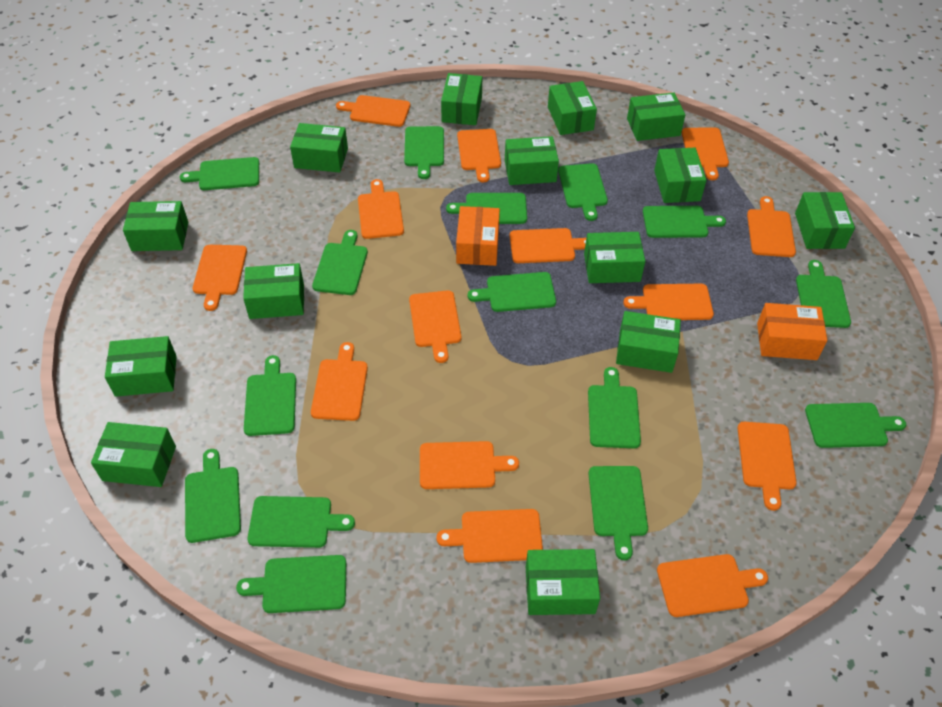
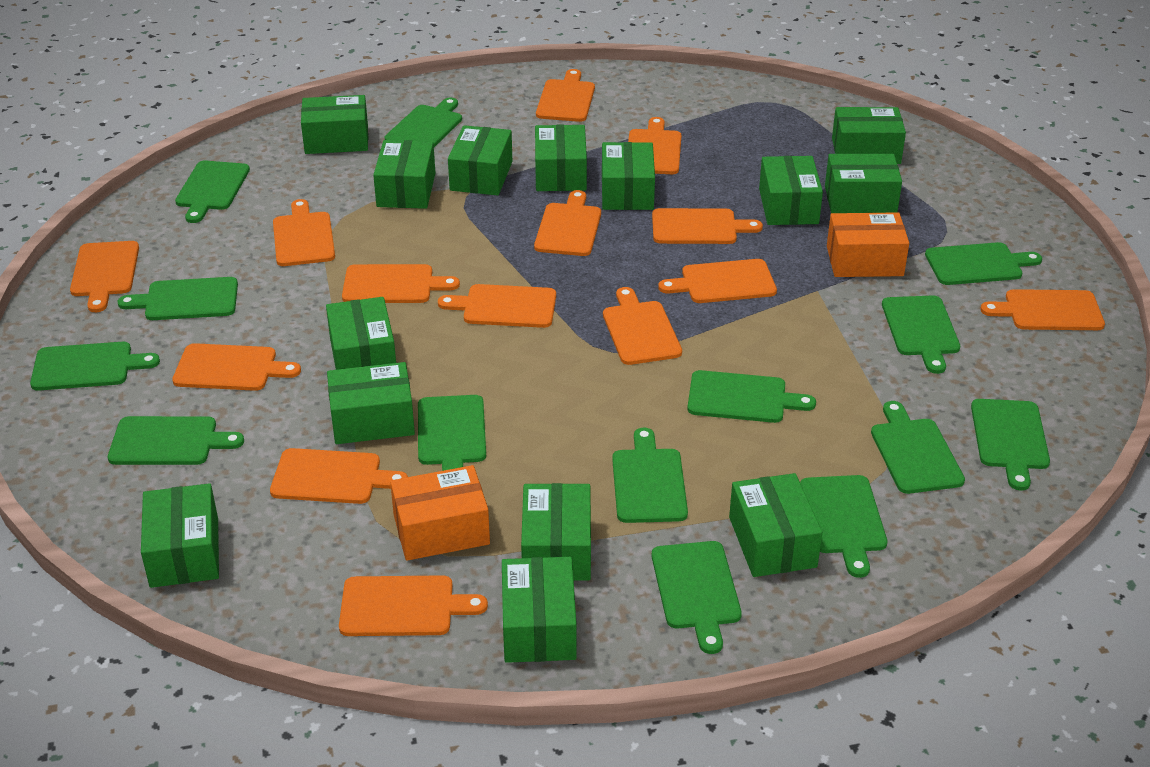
green cutting board: 15 -> 14

